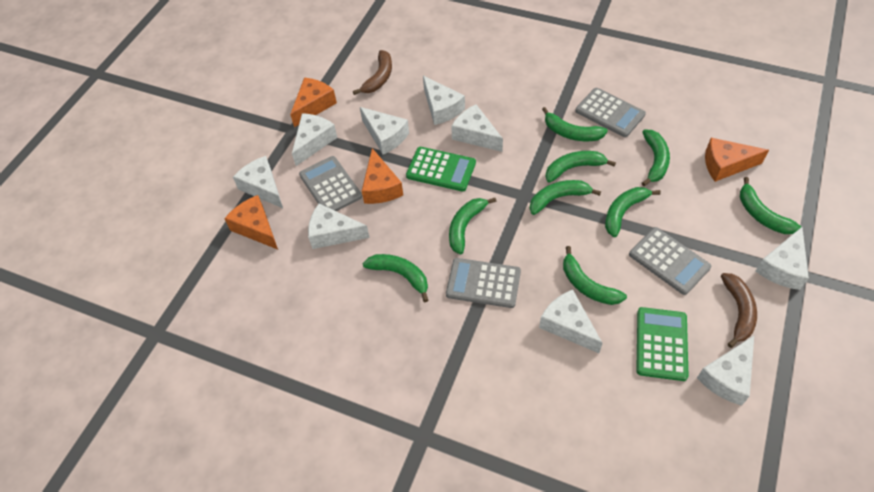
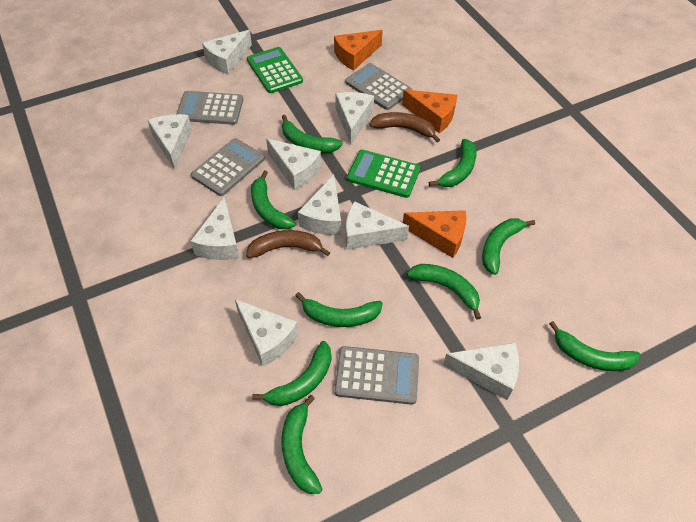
orange cheese: 4 -> 3

